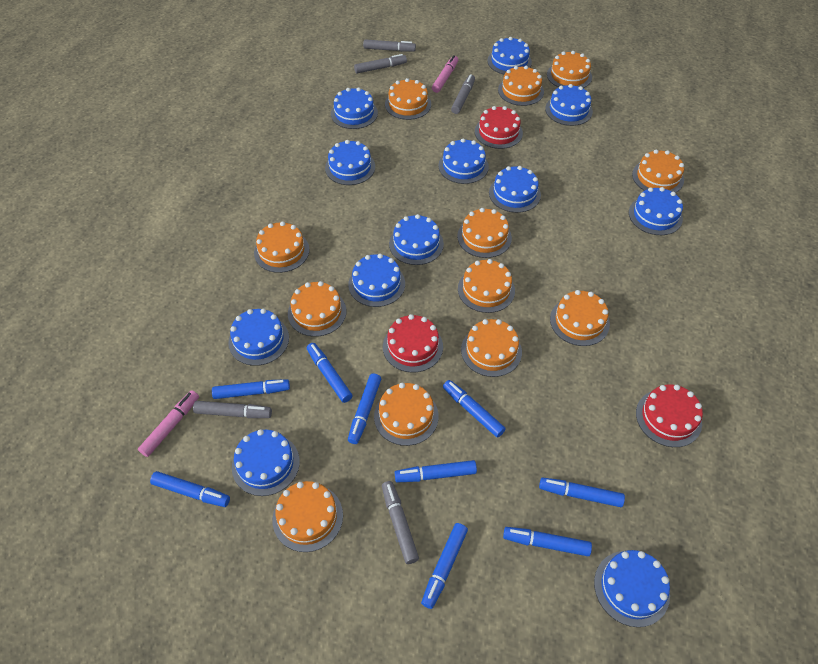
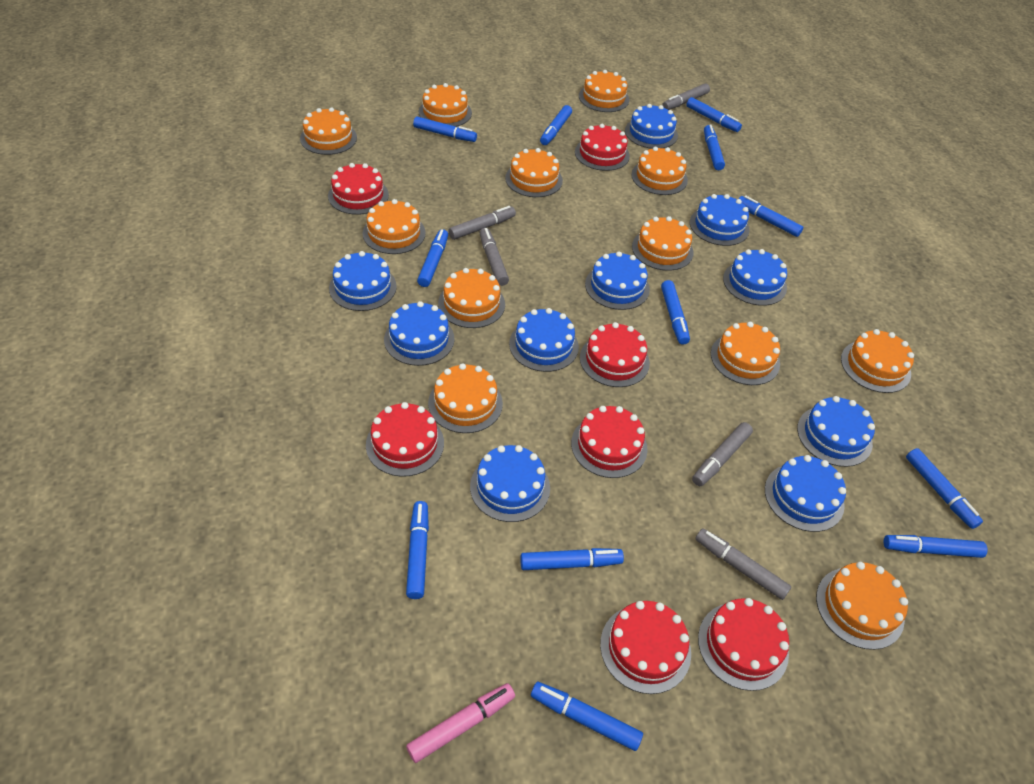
blue cake: 12 -> 10
blue marker: 9 -> 12
pink marker: 2 -> 1
red cake: 3 -> 7

